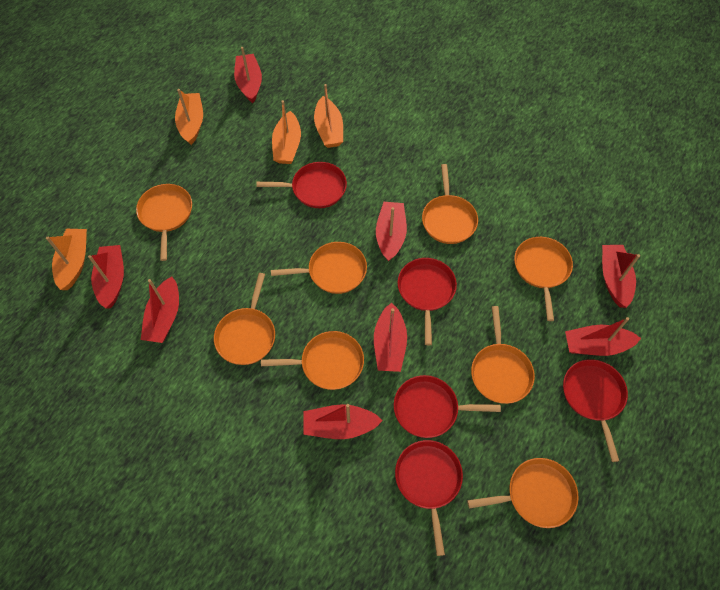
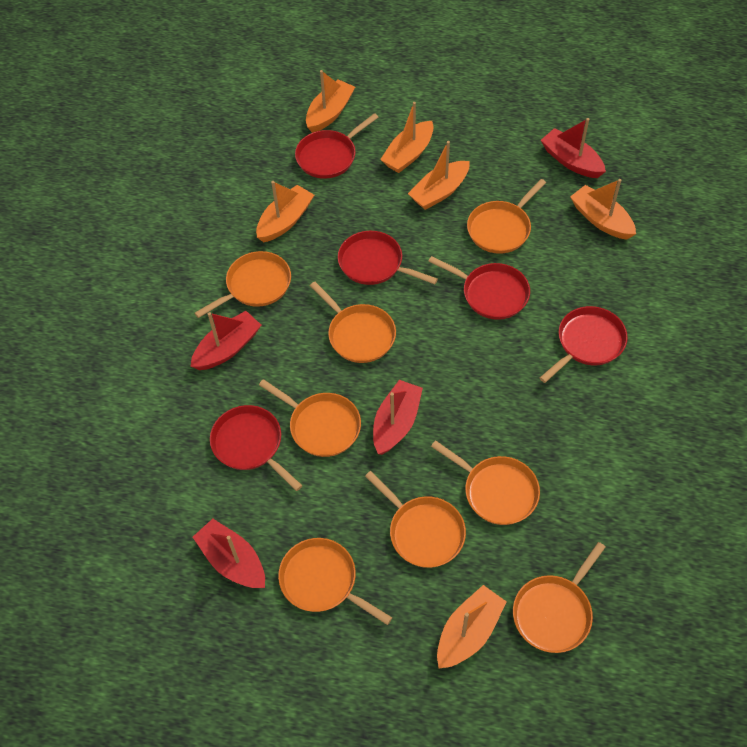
orange boat: 4 -> 6
red boat: 8 -> 4

